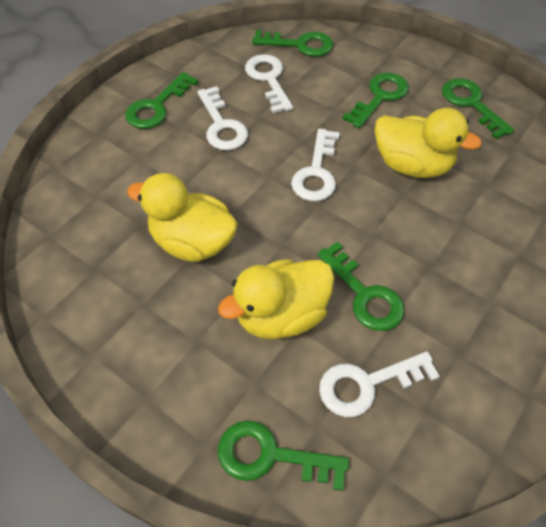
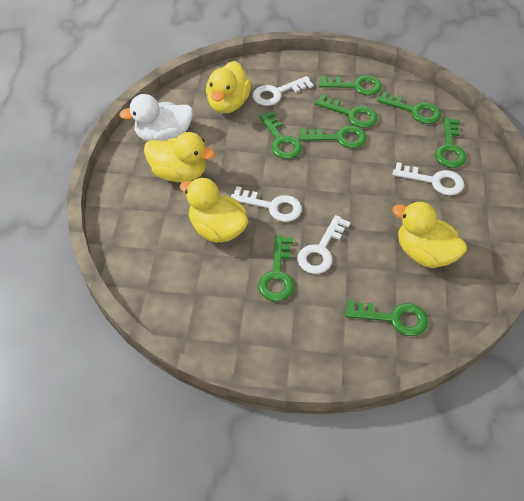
green key: 6 -> 8
white duck: 0 -> 1
yellow duck: 3 -> 4

